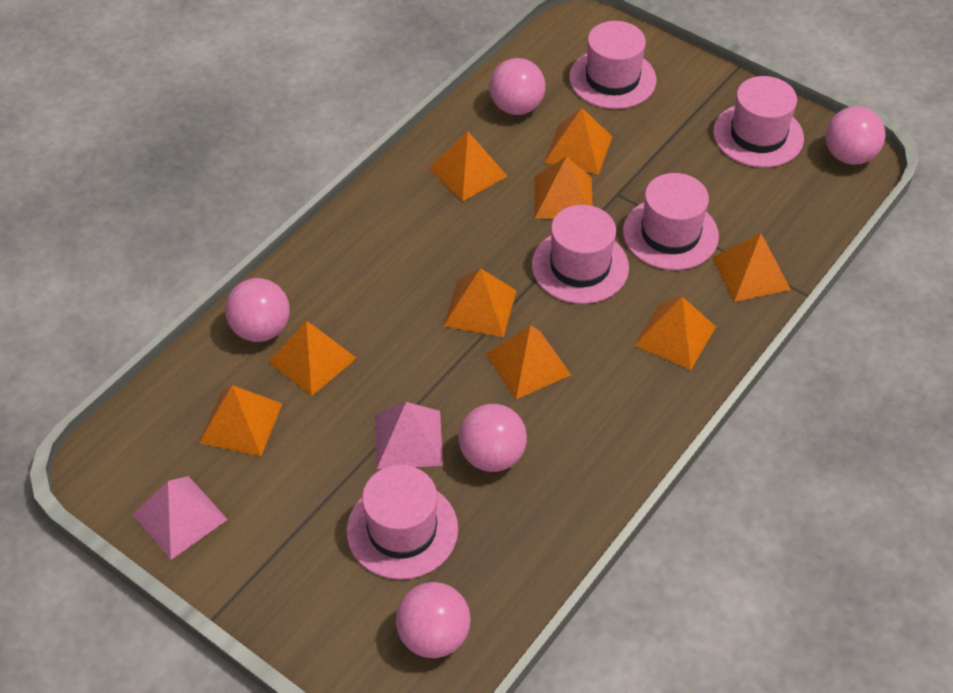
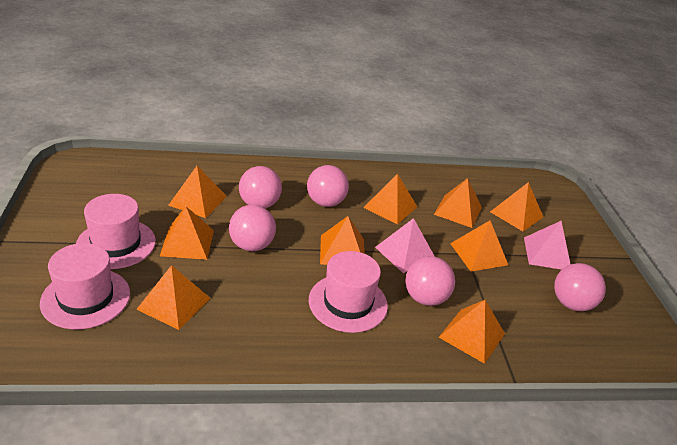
pink hat: 5 -> 3

